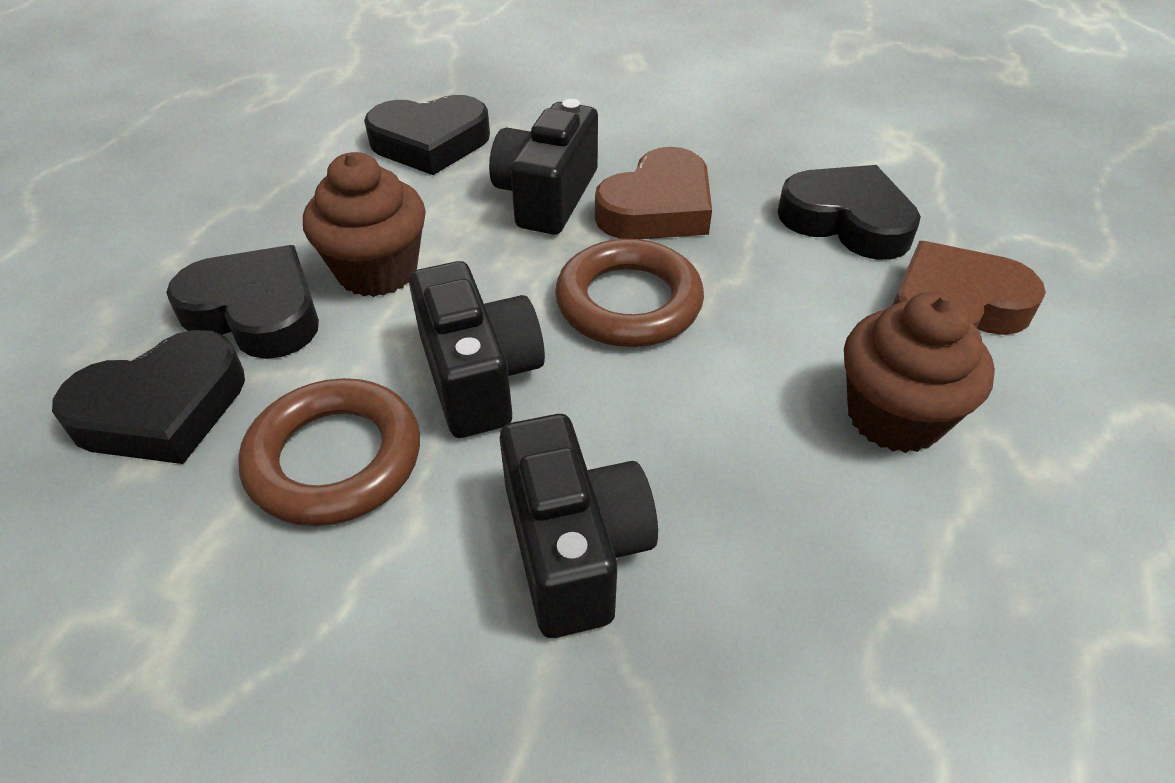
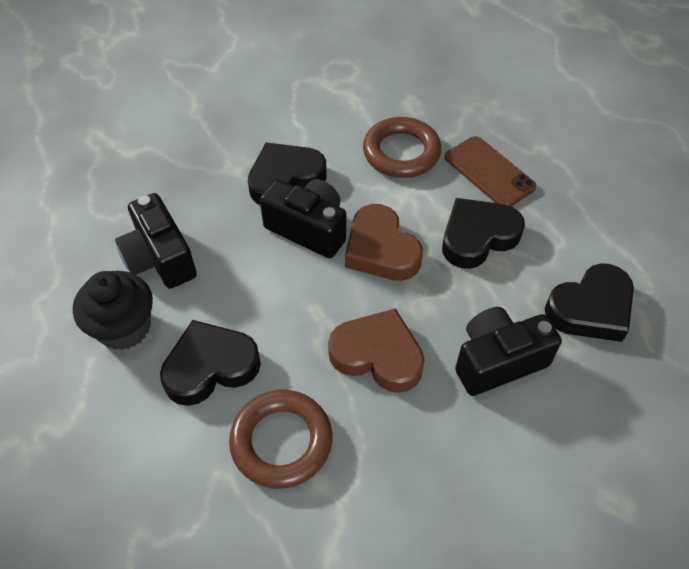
black cupcake: 0 -> 1
brown cupcake: 2 -> 0
brown phone: 0 -> 1

